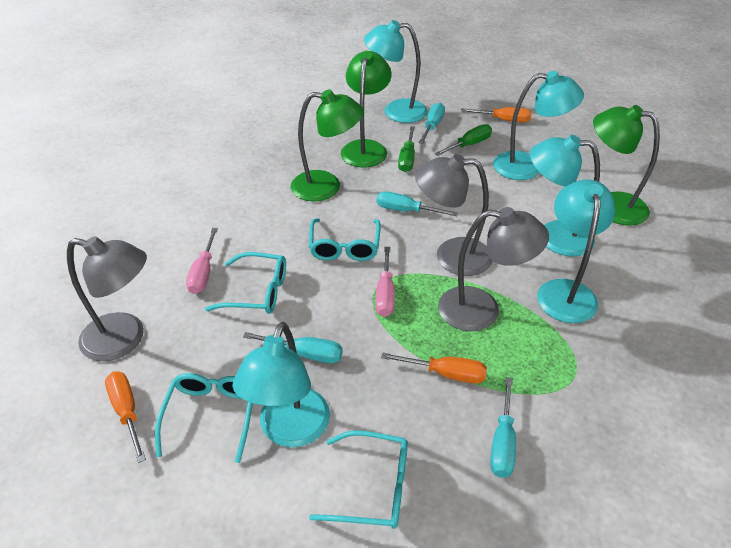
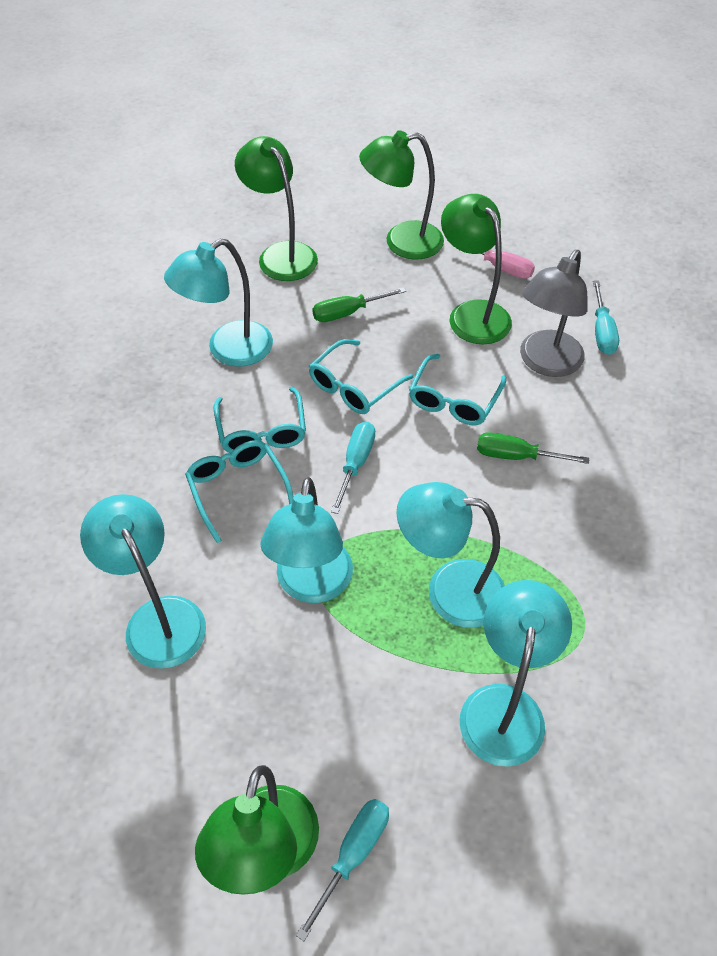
green lamp: 3 -> 4
grey lamp: 3 -> 1
orange screwdriver: 3 -> 0
pink screwdriver: 2 -> 1
turquoise screwdriver: 4 -> 3

